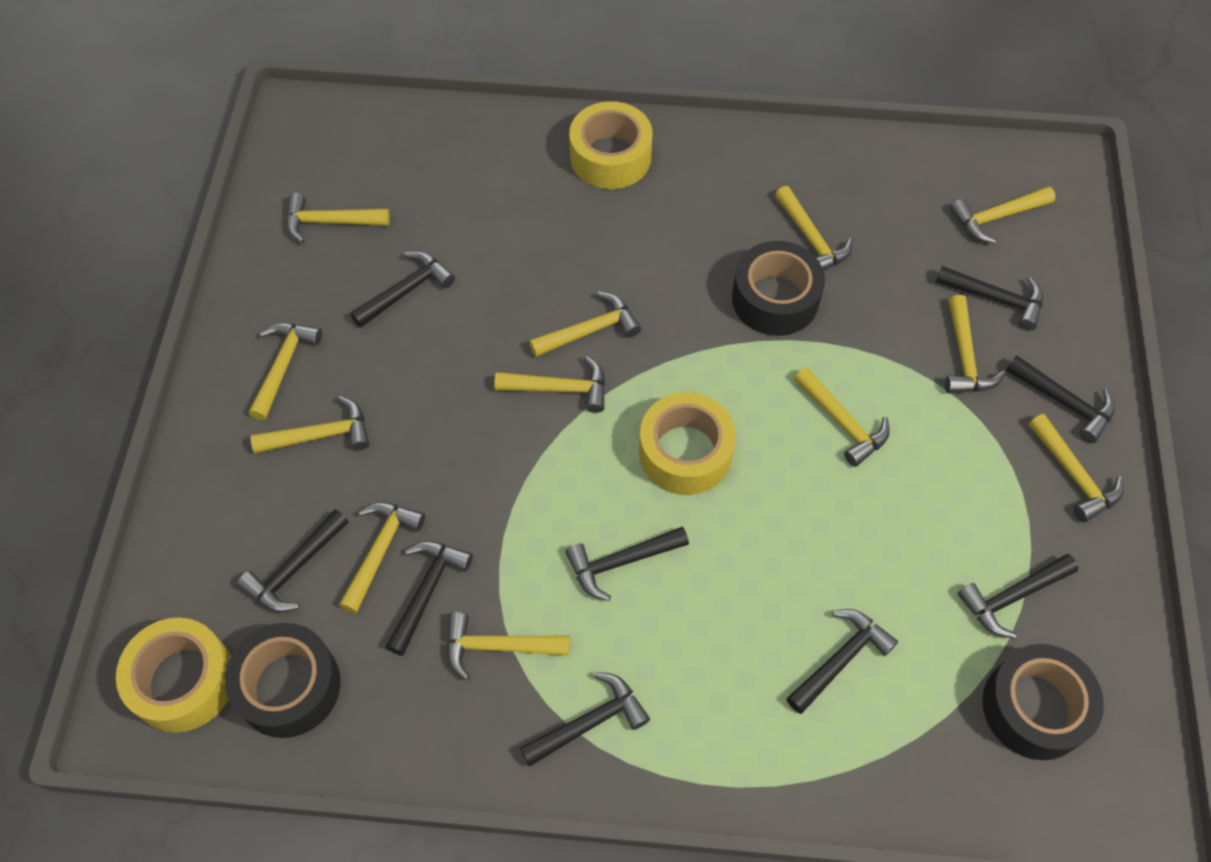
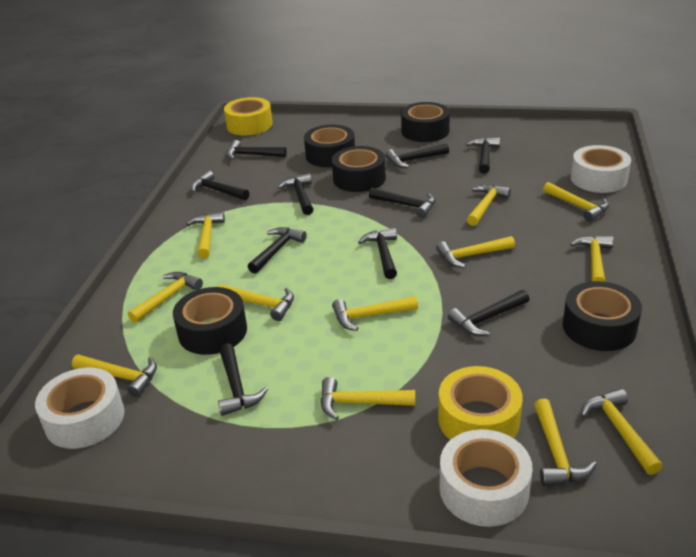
black hammer: 9 -> 10
black tape: 3 -> 5
white tape: 0 -> 3
yellow tape: 3 -> 2

